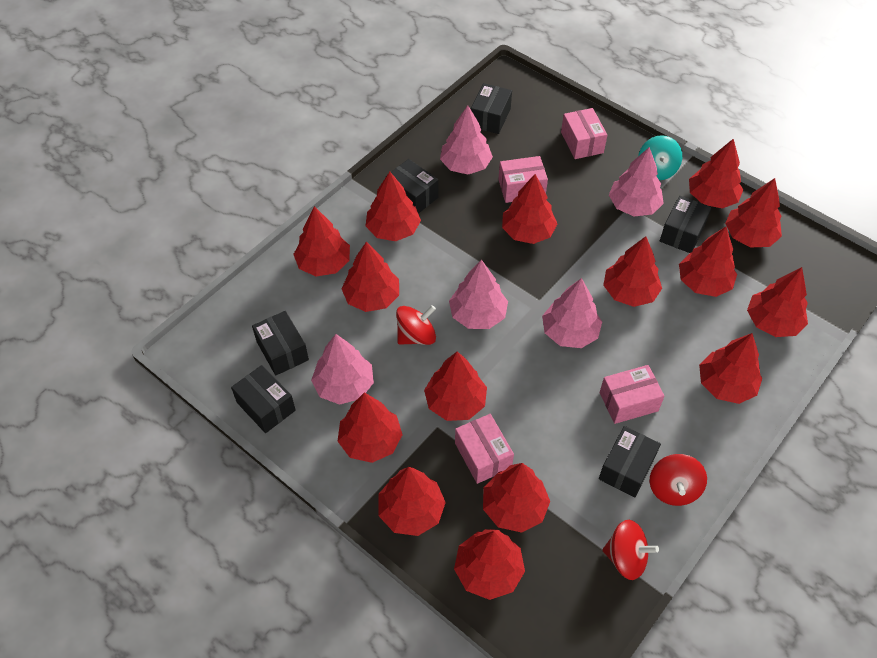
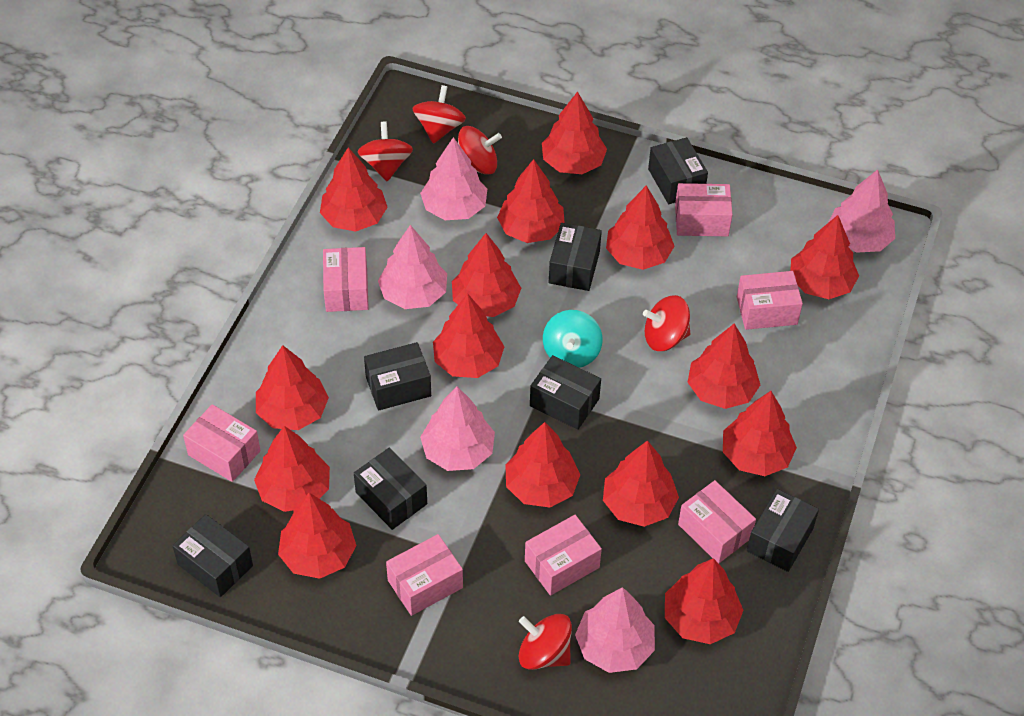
black box: 6 -> 7
pink box: 4 -> 7
red spinning top: 3 -> 5

